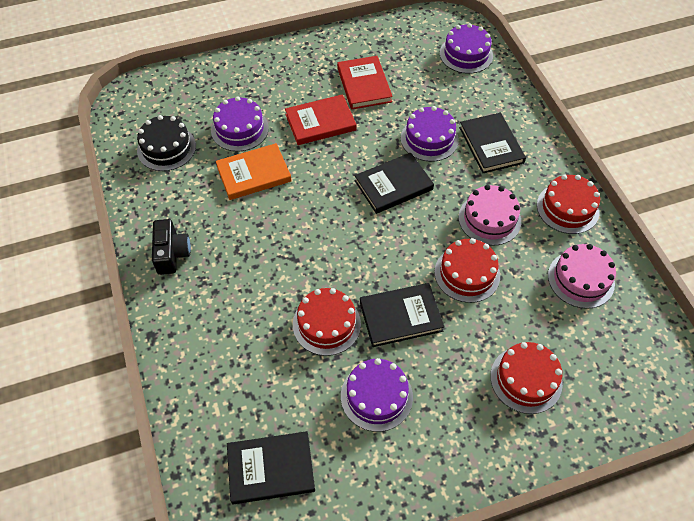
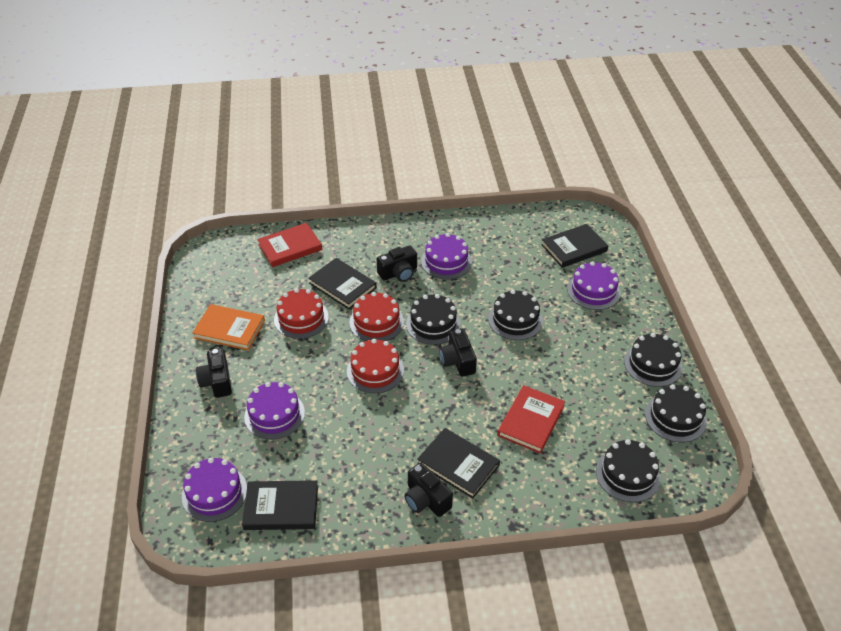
black cake: 1 -> 5
black camera: 1 -> 4
pink cake: 2 -> 0
red cake: 4 -> 3

